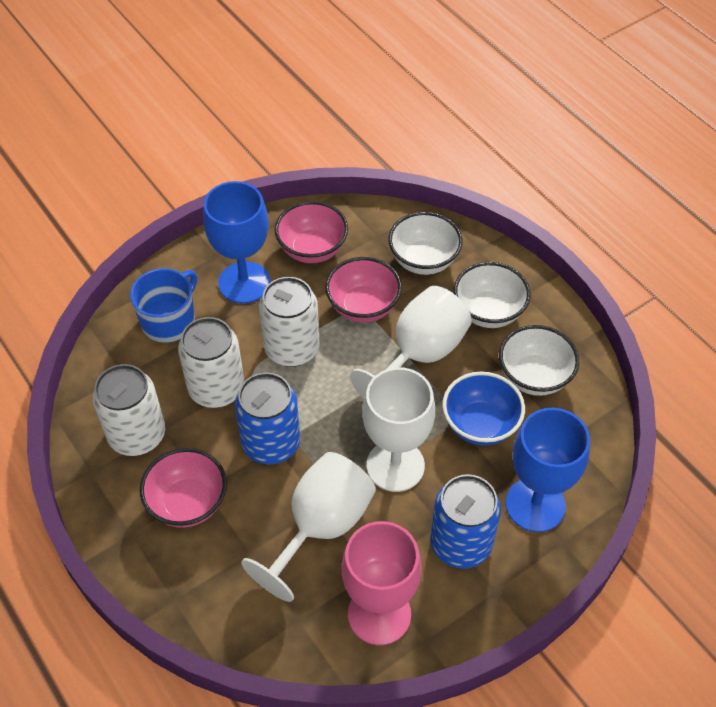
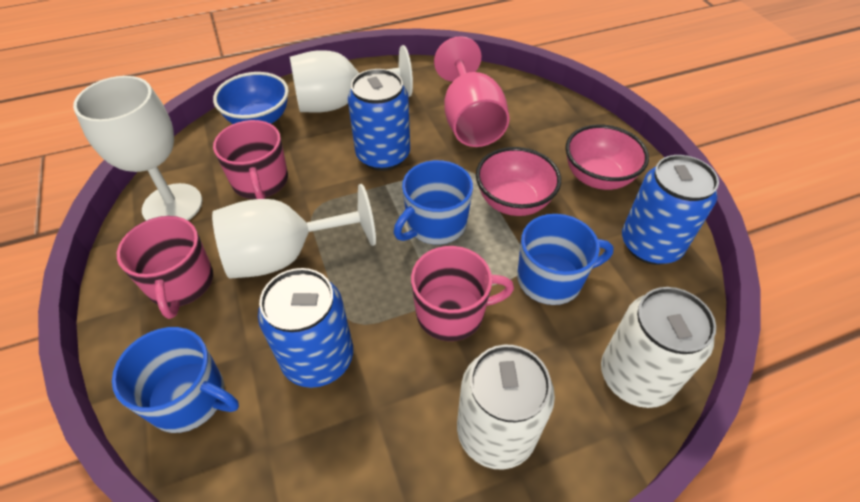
blue can: 2 -> 3
blue goblet: 2 -> 0
blue mug: 1 -> 3
pink bowl: 3 -> 2
pink mug: 0 -> 3
white bowl: 3 -> 0
white can: 3 -> 2

